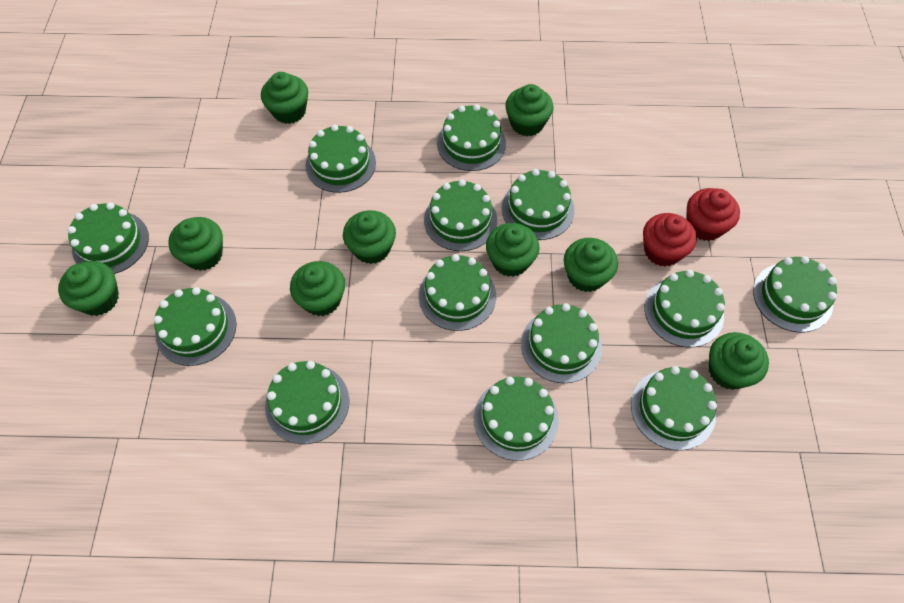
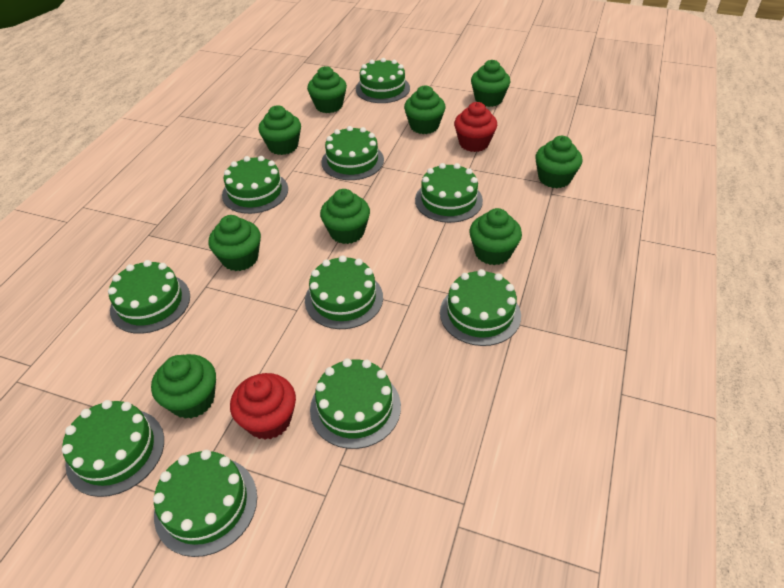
green cake: 13 -> 10

